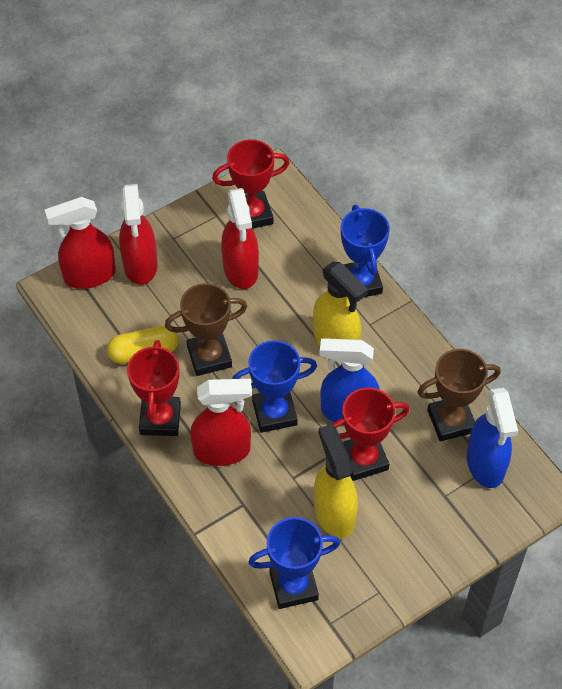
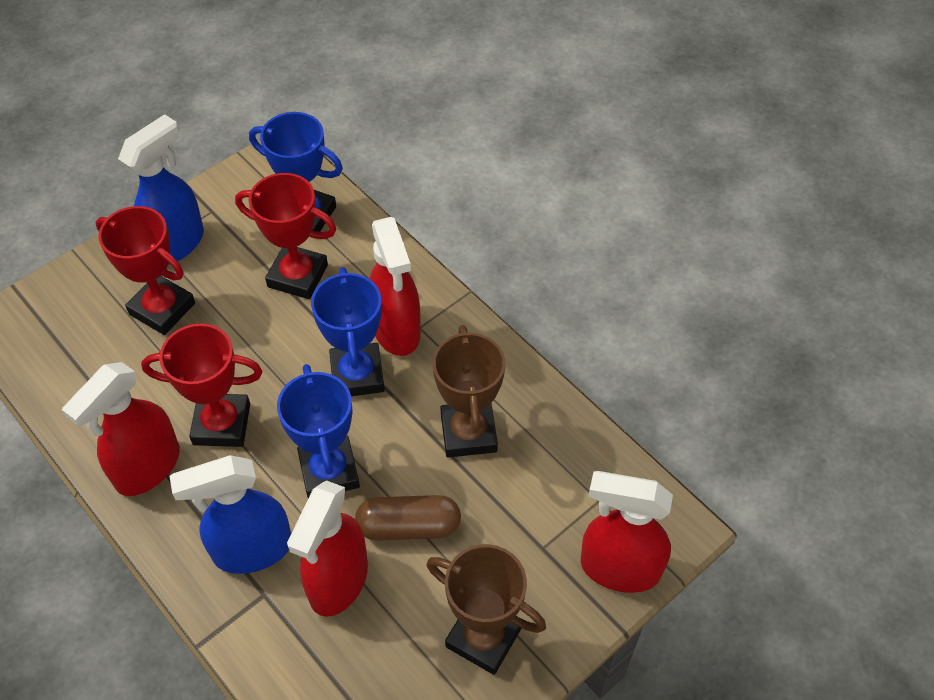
brown capsule: 0 -> 1
yellow capsule: 1 -> 0
yellow spray bottle: 2 -> 0

